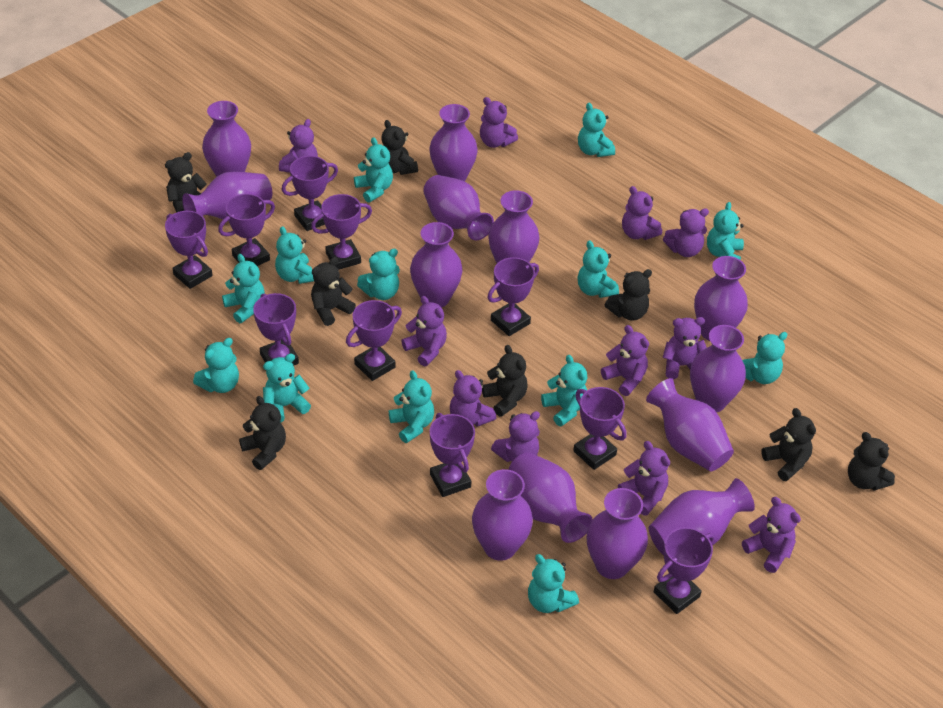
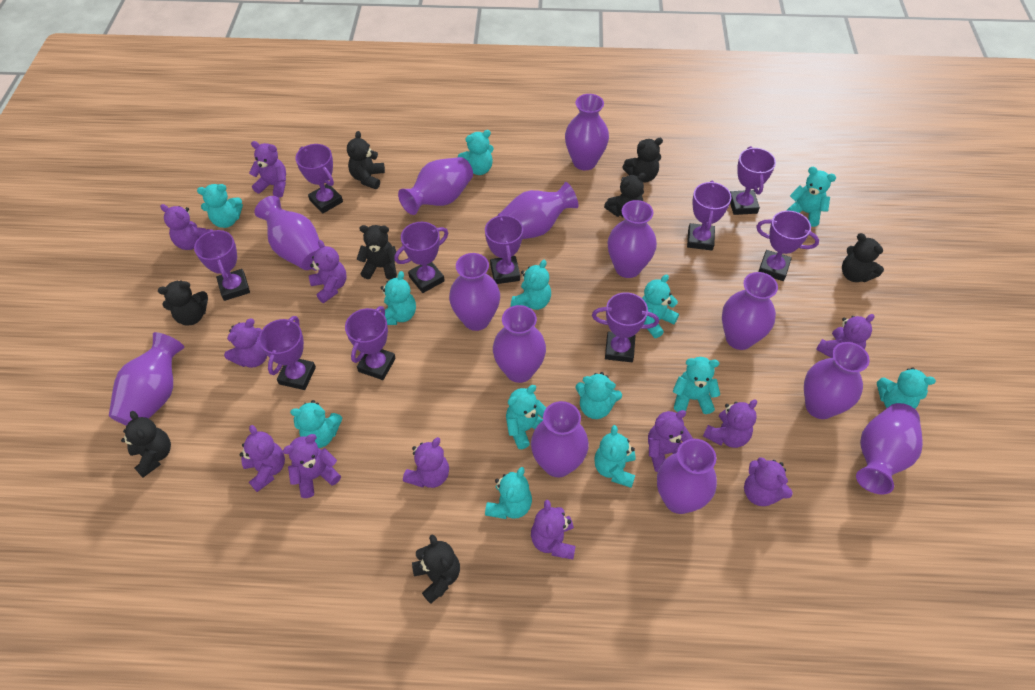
purple teddy bear: 11 -> 12

